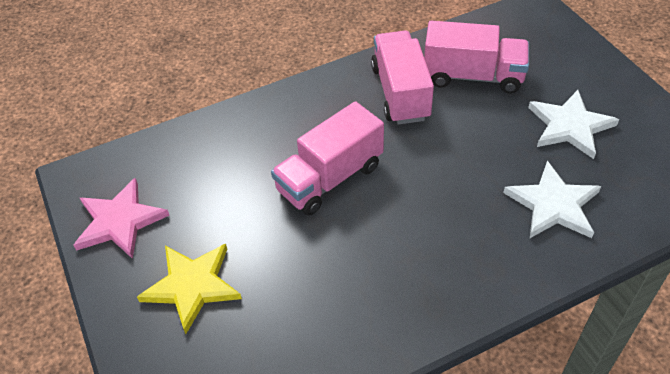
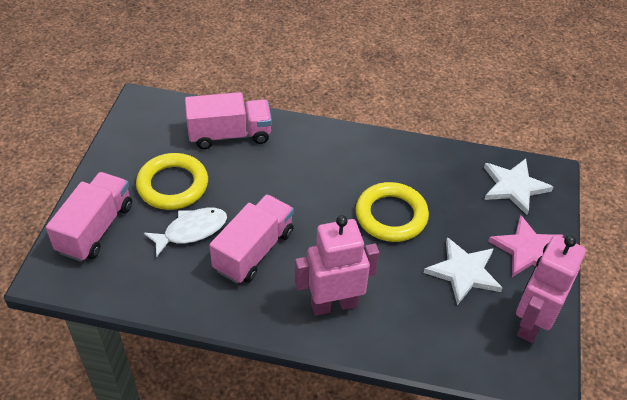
pink robot: 0 -> 2
white fish: 0 -> 1
yellow ring: 0 -> 2
yellow star: 1 -> 0

